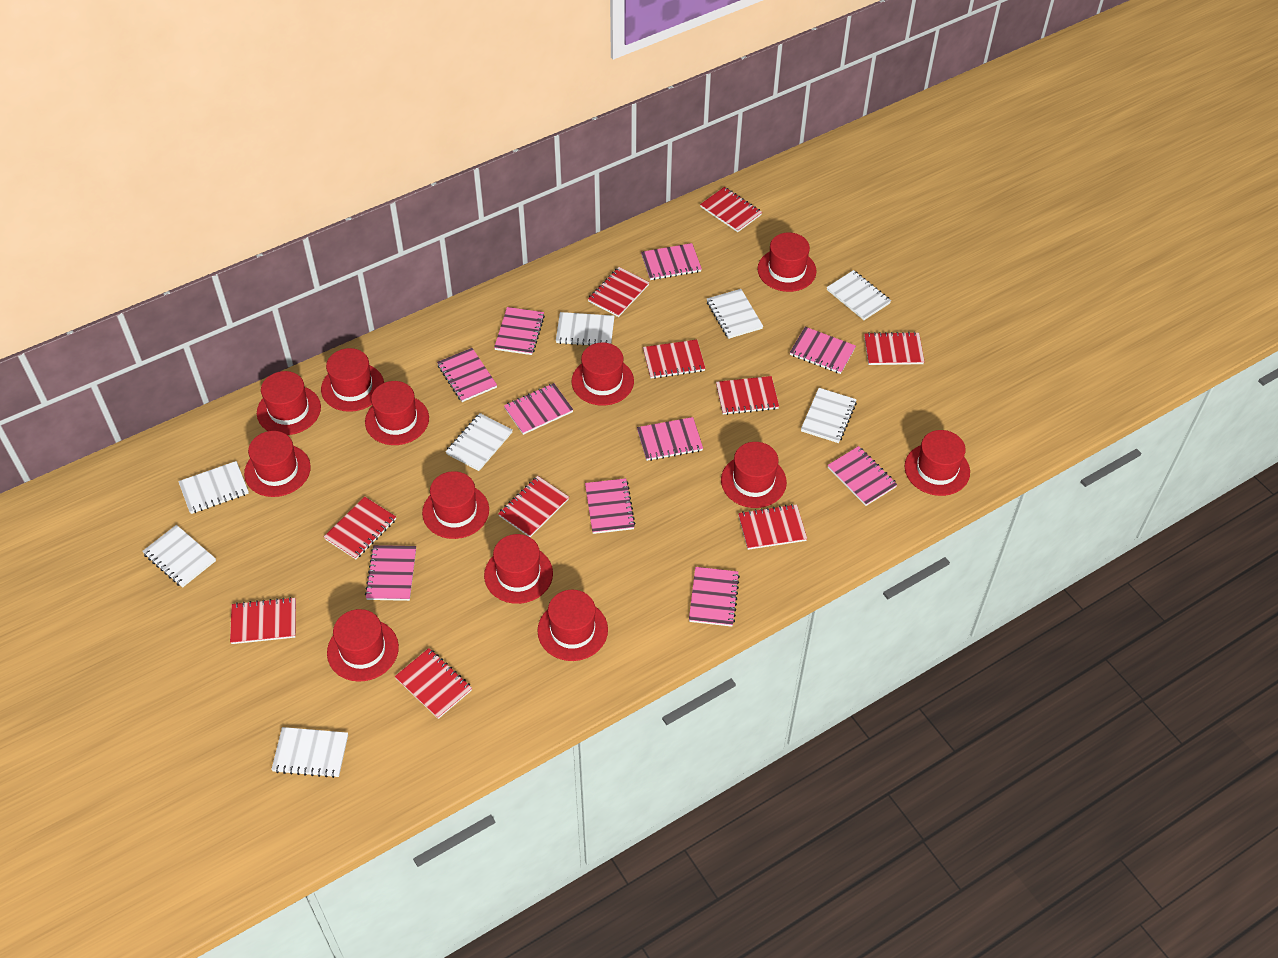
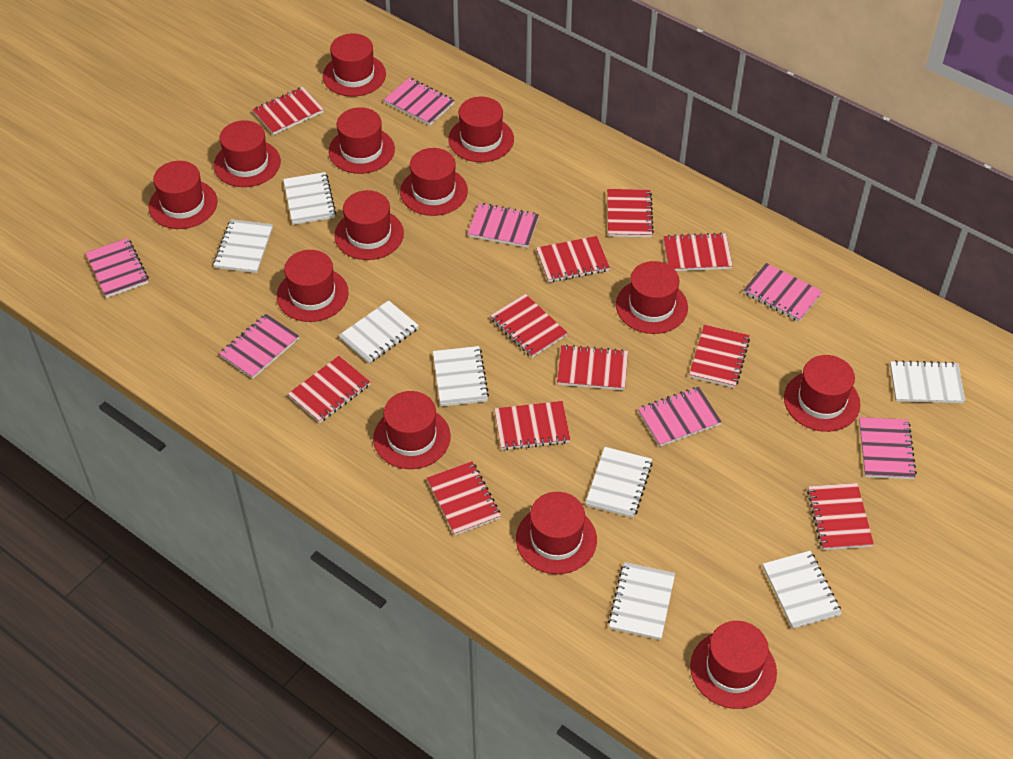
pink notebook: 10 -> 7
red hat: 12 -> 13
red notebook: 10 -> 11

